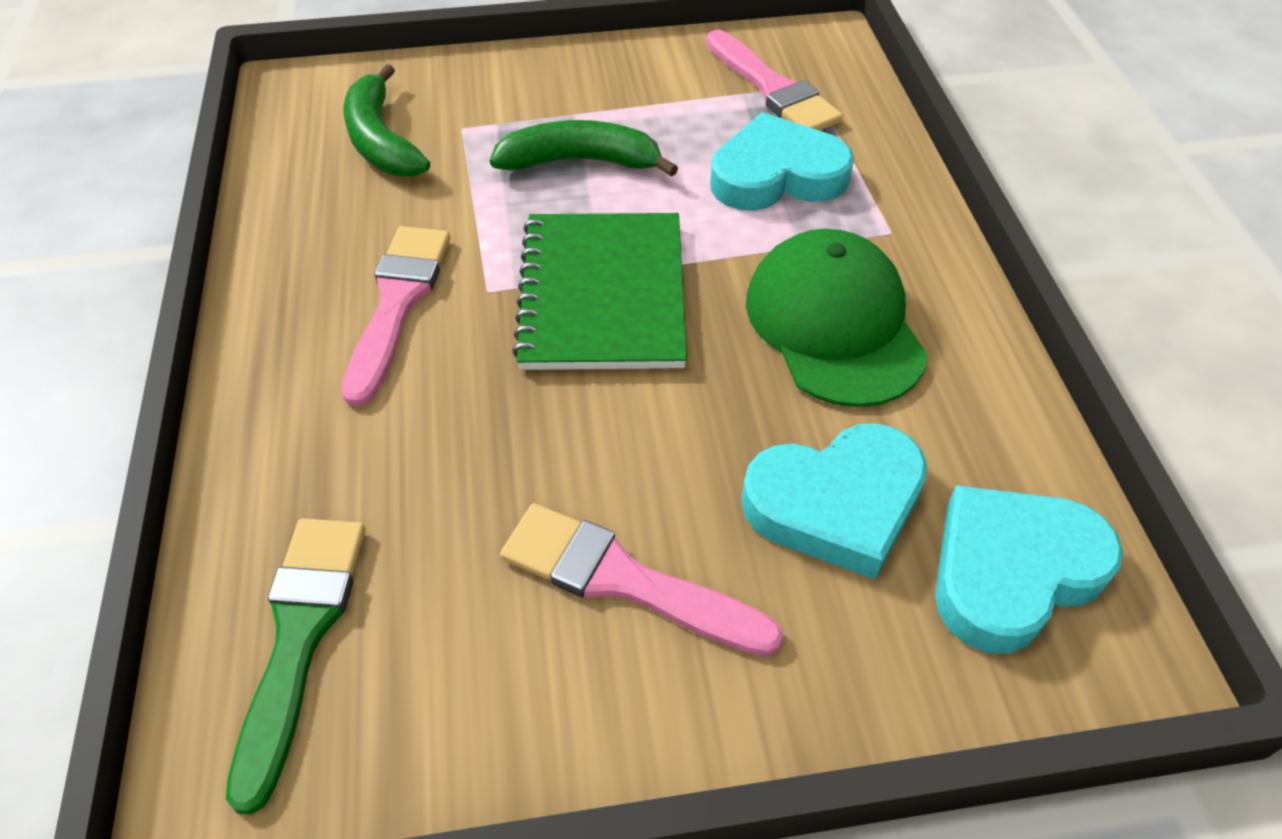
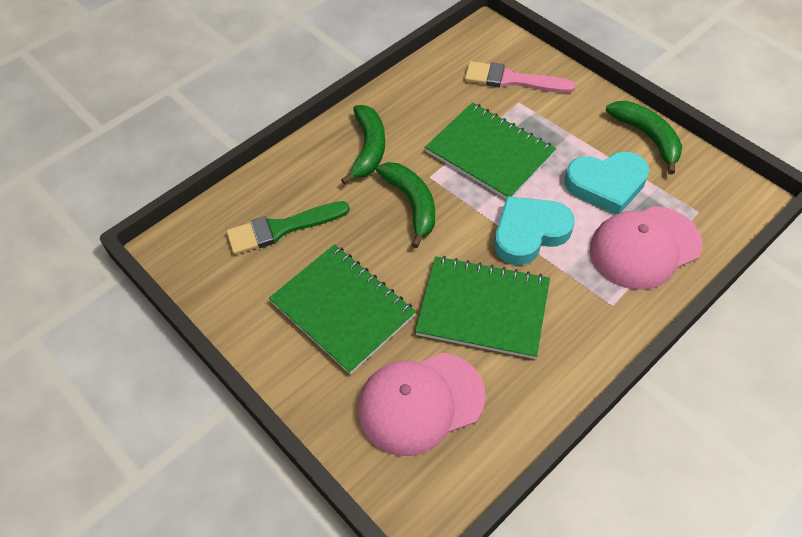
green banana: 2 -> 3
green cap: 1 -> 0
green notebook: 1 -> 3
pink brush: 3 -> 1
pink cap: 0 -> 2
turquoise heart: 3 -> 2

